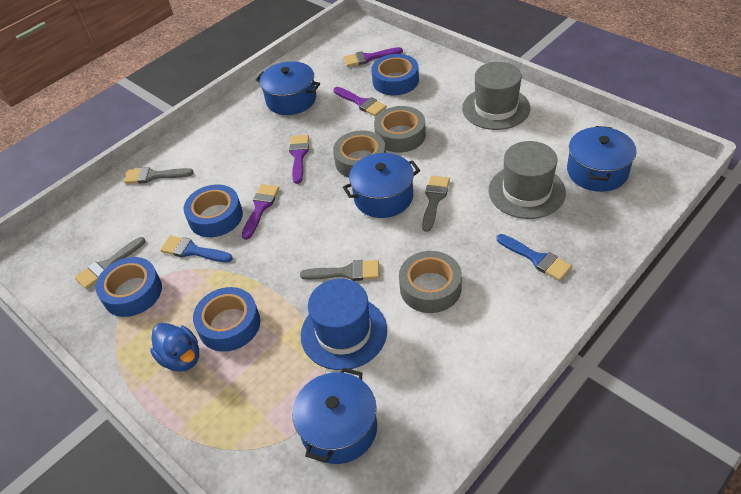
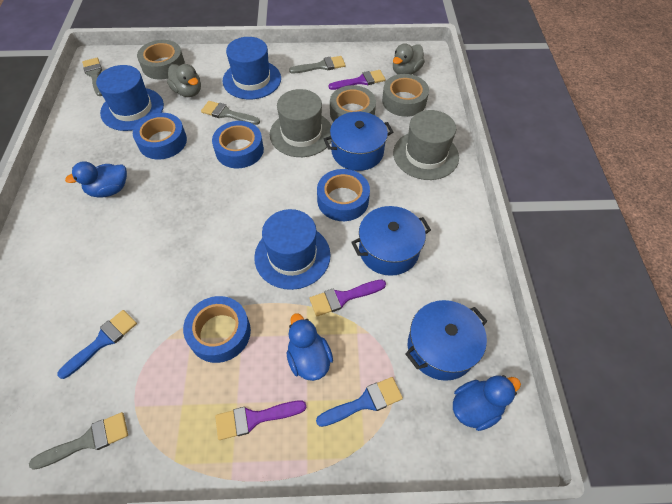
blue duck: 1 -> 3
blue hat: 1 -> 3
blue pot: 4 -> 3
grey duck: 0 -> 2
purple brush: 4 -> 3

